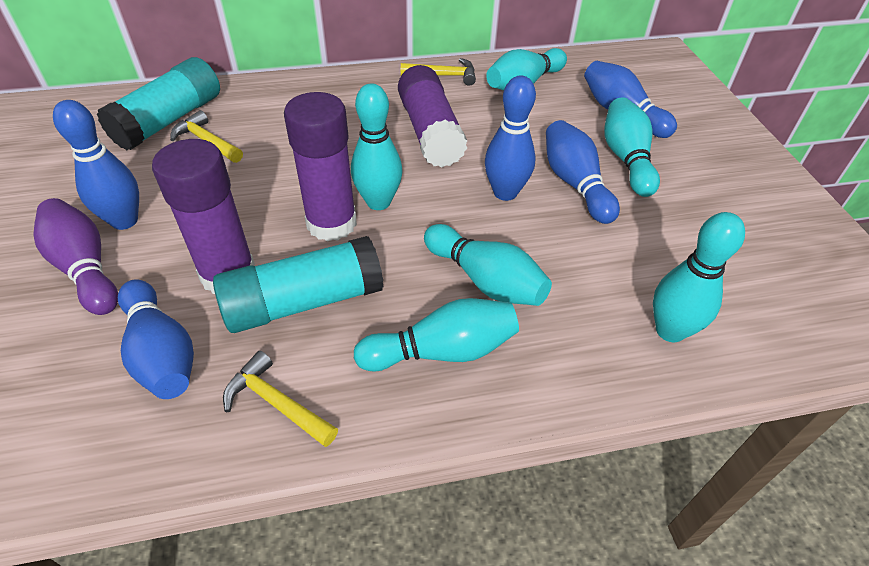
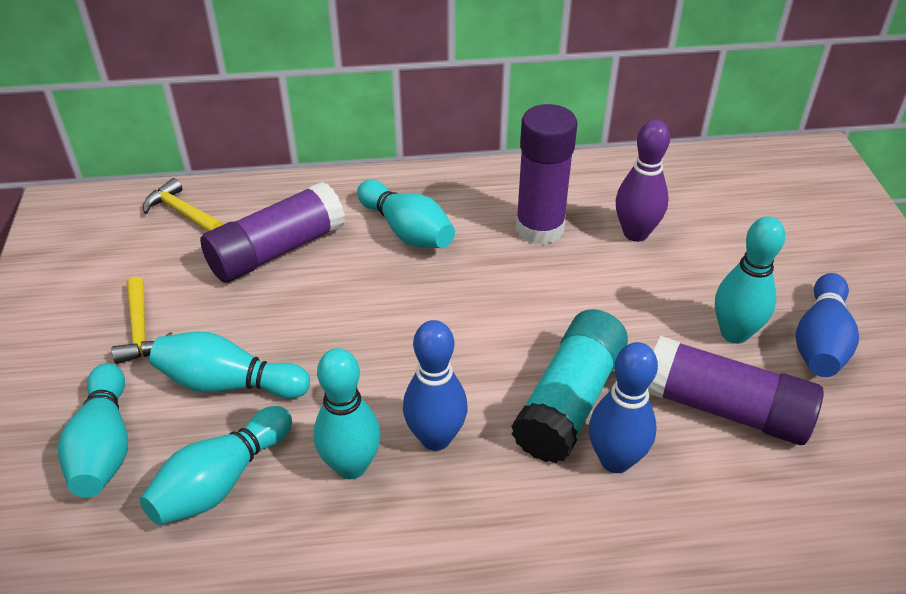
blue bowling pin: 5 -> 3
turquoise glue stick: 2 -> 1
yellow hammer: 3 -> 2

